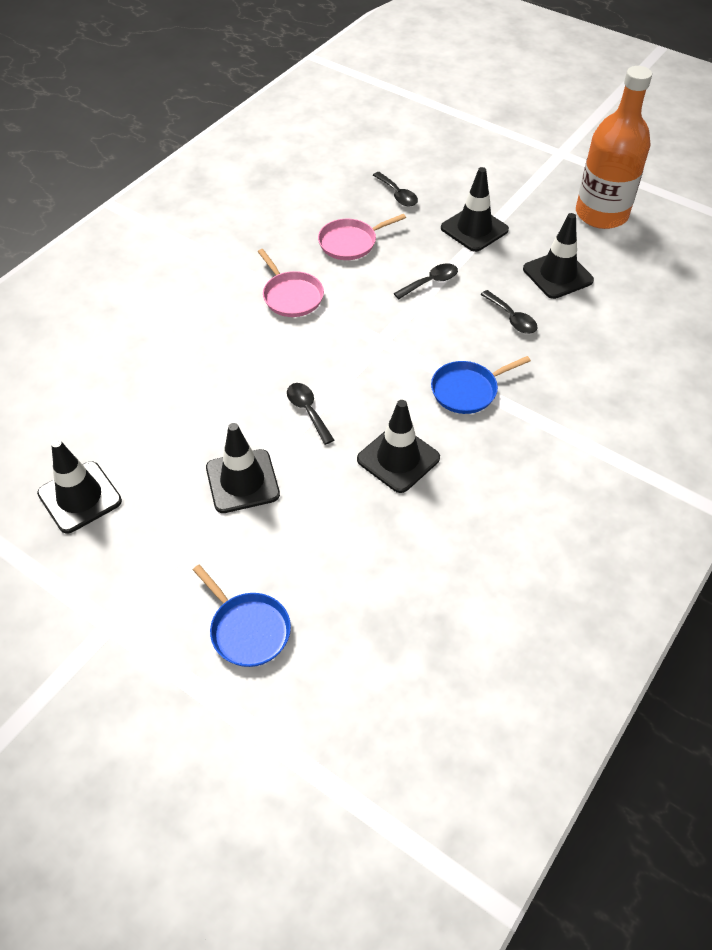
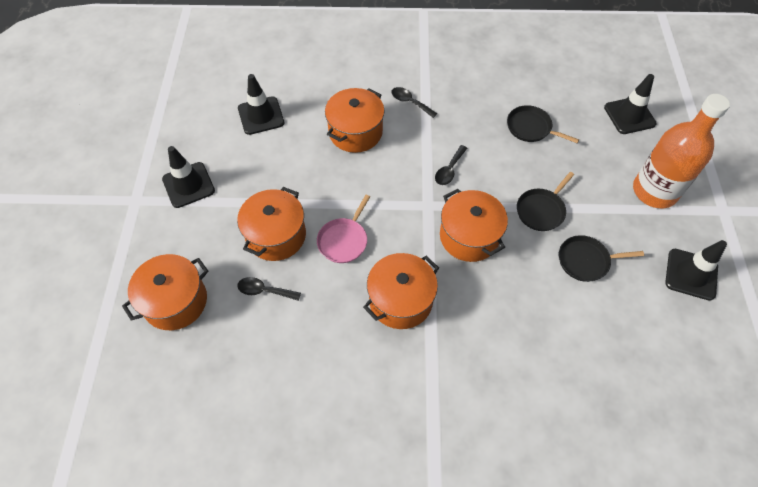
black pan: 0 -> 3
black spoon: 4 -> 3
black traffic cone: 5 -> 4
blue pan: 2 -> 0
orange pot: 0 -> 5
pink pan: 2 -> 1

